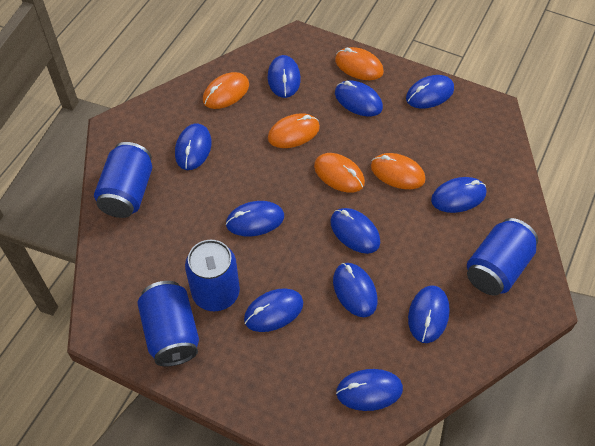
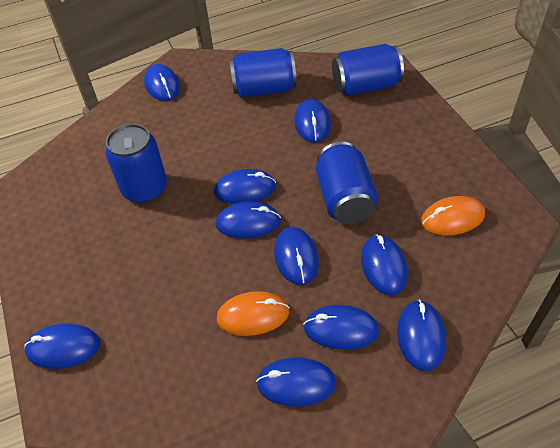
blue mouse: 11 -> 10
orange mouse: 5 -> 2

